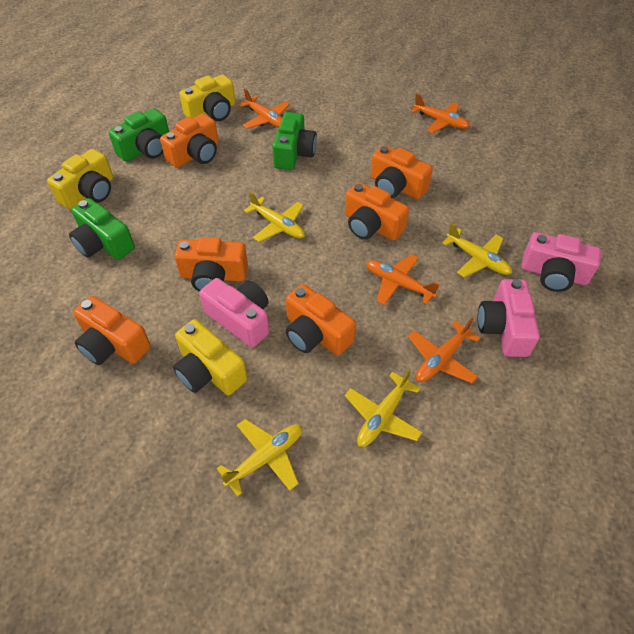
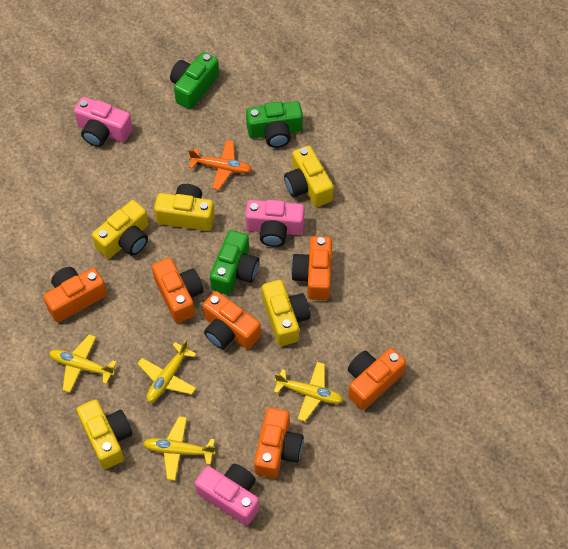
orange plane: 4 -> 1
yellow camera: 3 -> 5

